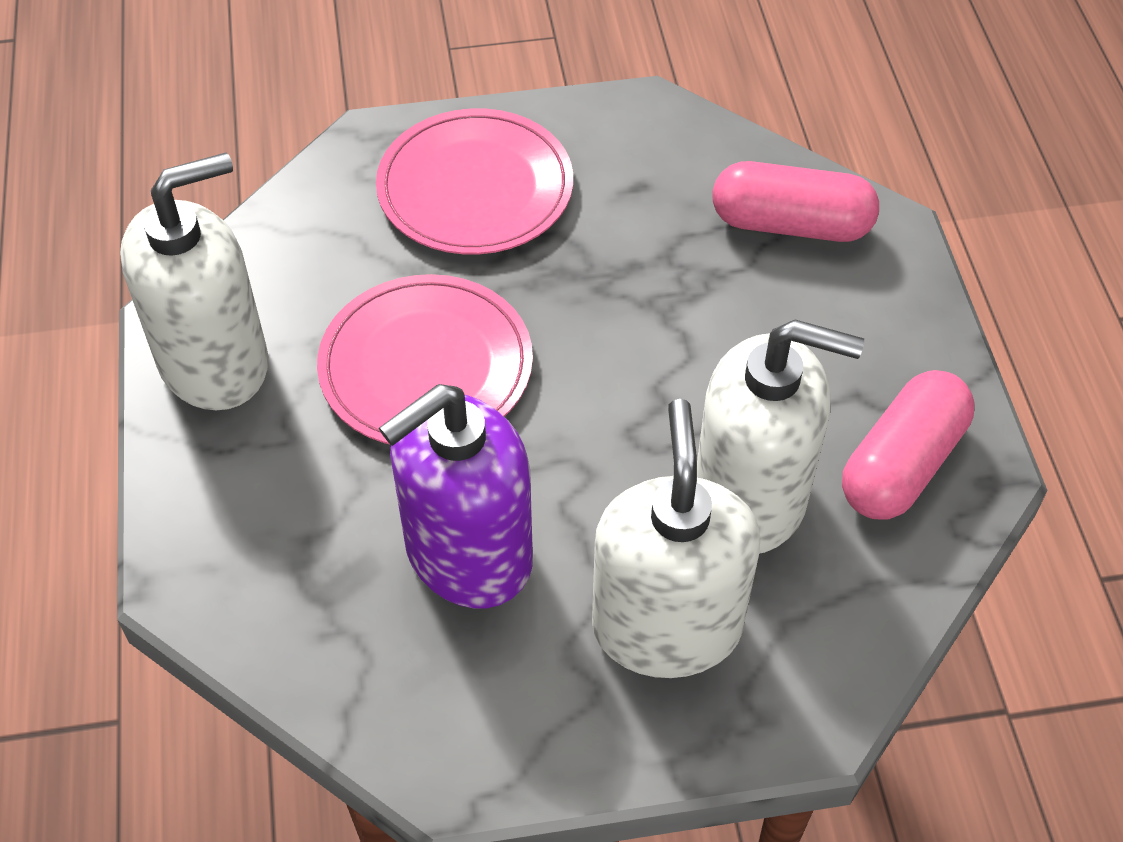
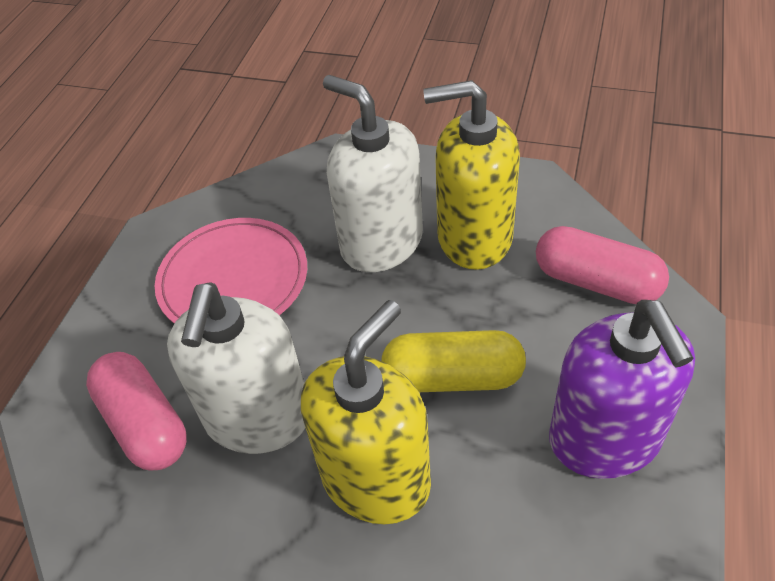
pink plate: 2 -> 1
white soap dispenser: 3 -> 2
yellow capsule: 0 -> 1
yellow soap dispenser: 0 -> 2

